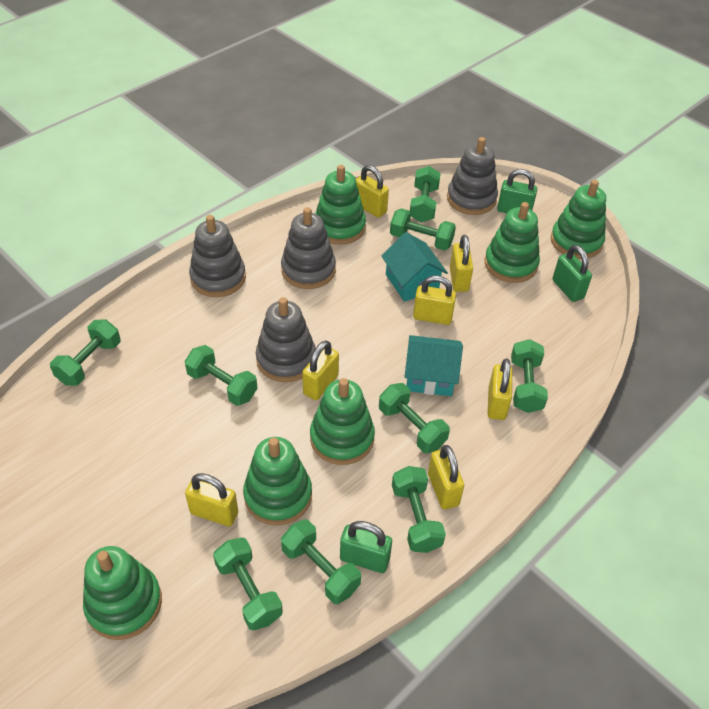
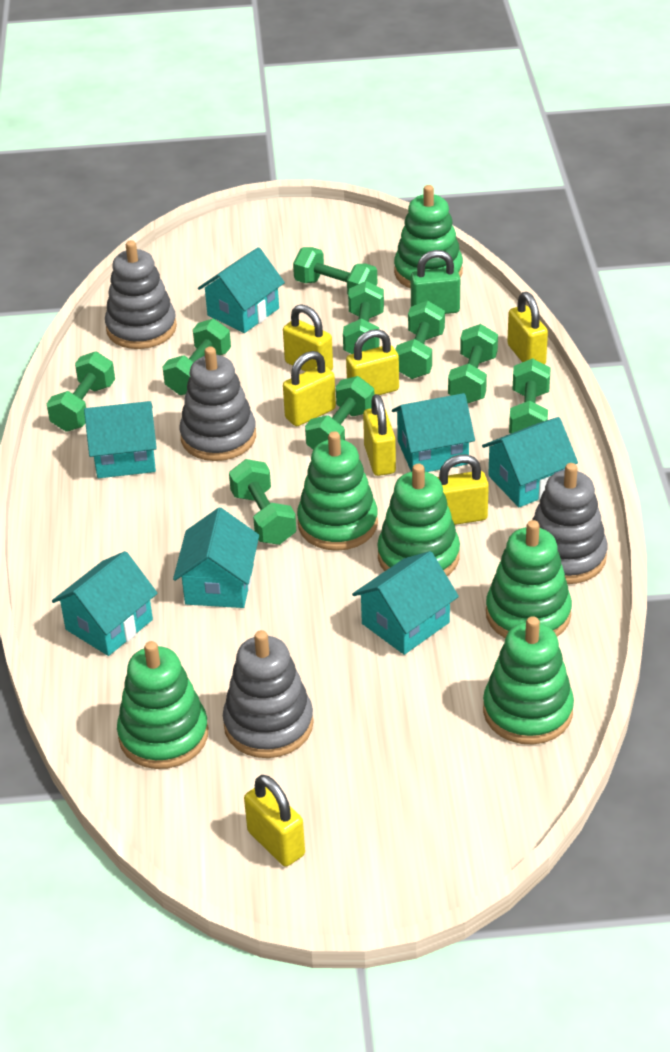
green padlock: 3 -> 1
turquoise house: 2 -> 7

